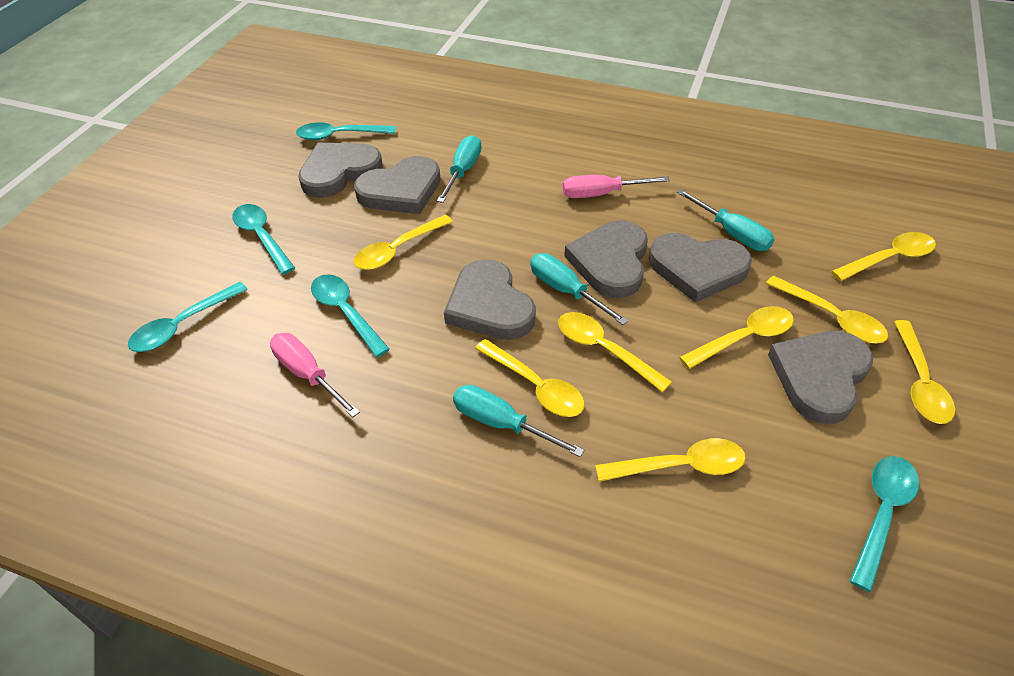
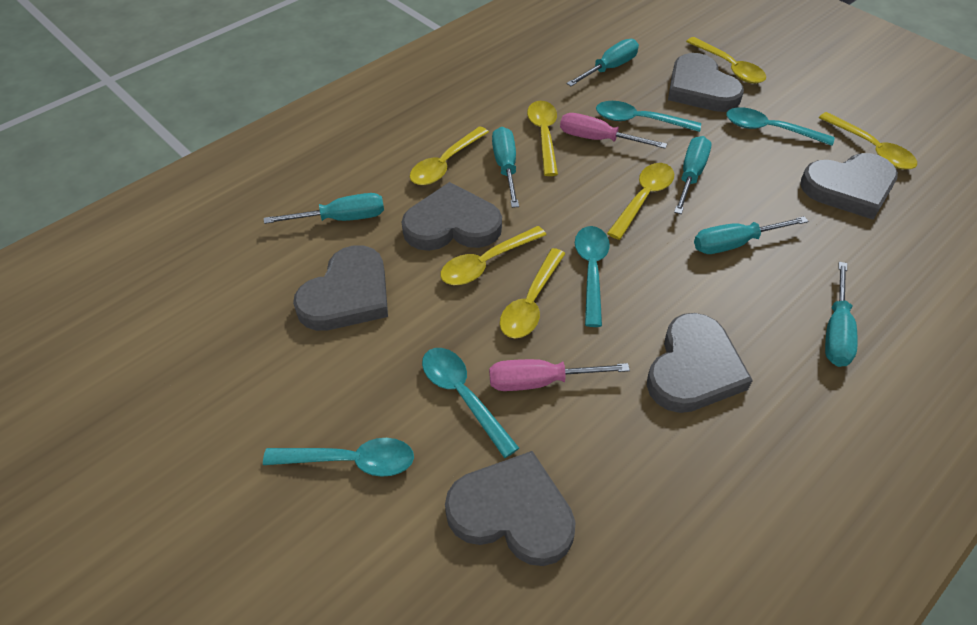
turquoise screwdriver: 4 -> 6
yellow spoon: 8 -> 7

